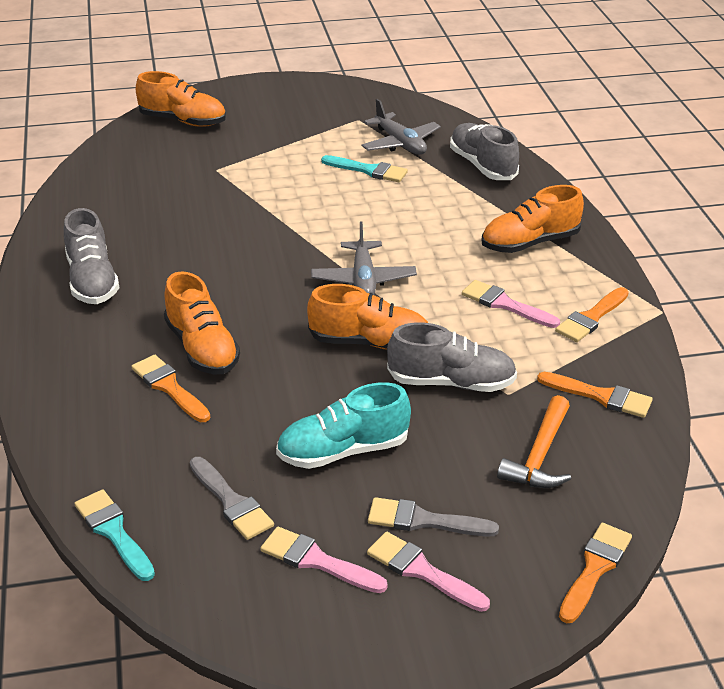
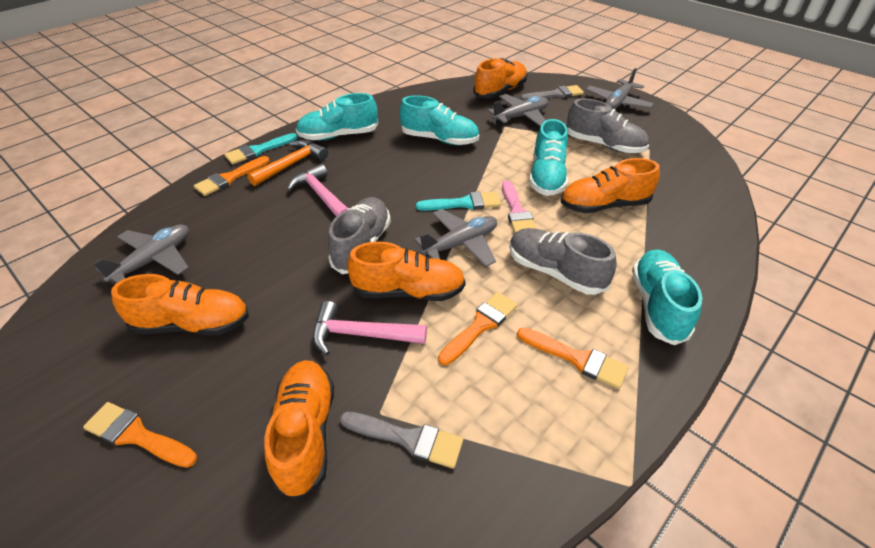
grey plane: 2 -> 4
orange shoe: 4 -> 5
pink brush: 3 -> 1
pink hammer: 0 -> 2
turquoise shoe: 1 -> 4

